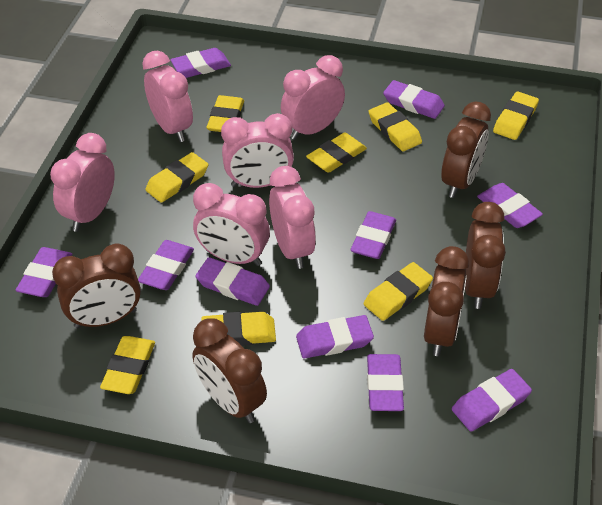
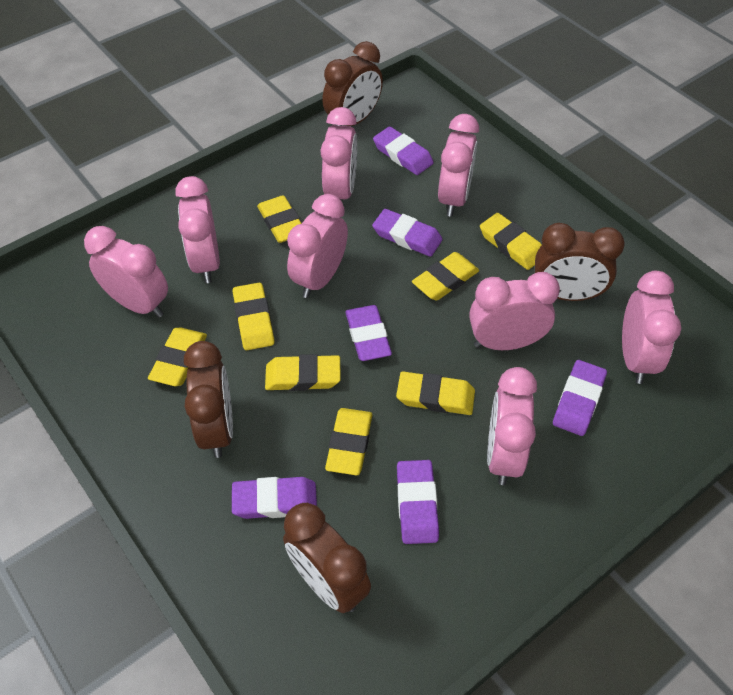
brown clock: 5 -> 4
pink clock: 6 -> 8
purple eraser: 10 -> 6

